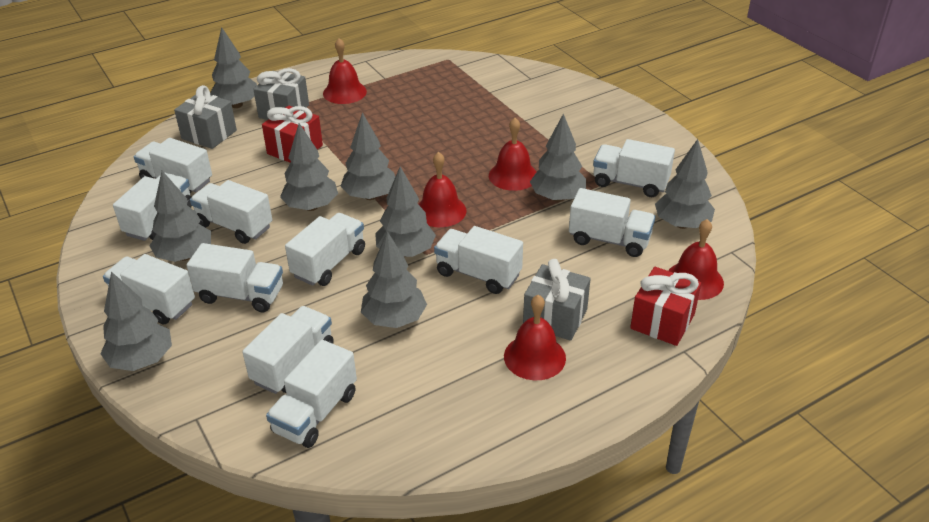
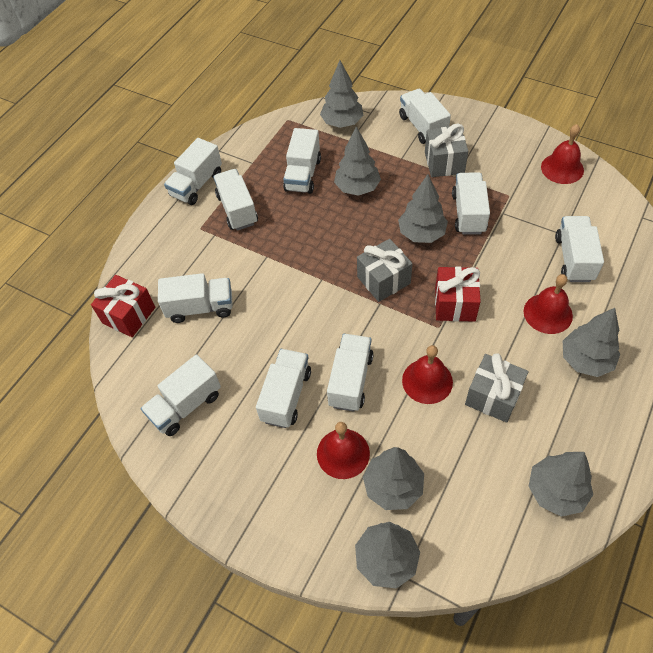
grey tree: 9 -> 7
red bell: 5 -> 4
white truck: 11 -> 10

